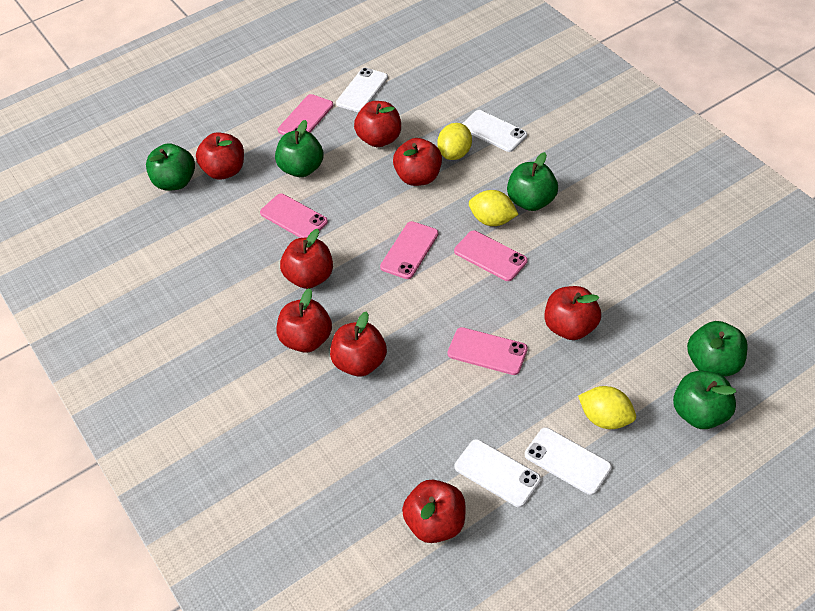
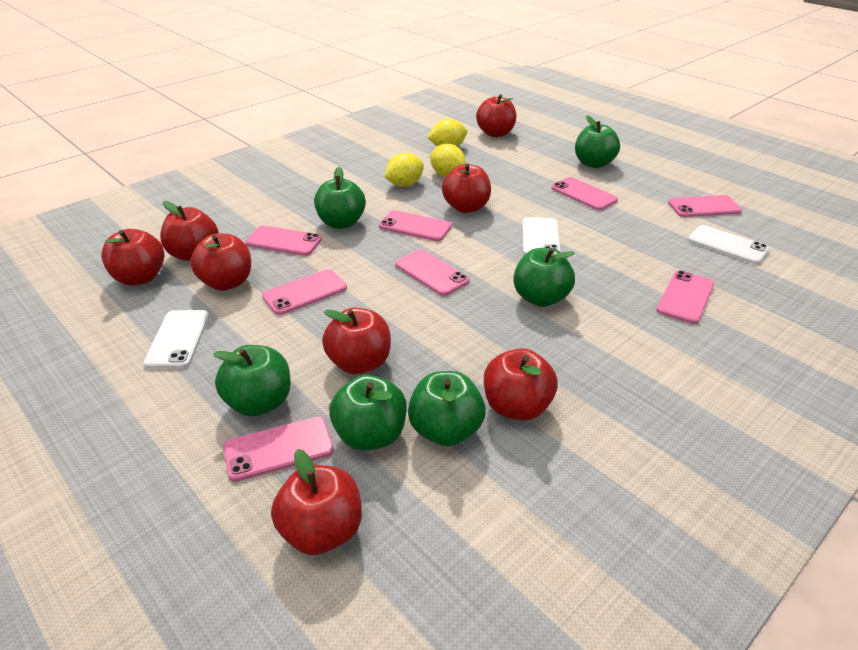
green apple: 5 -> 6
pink phone: 5 -> 8
white phone: 4 -> 3

